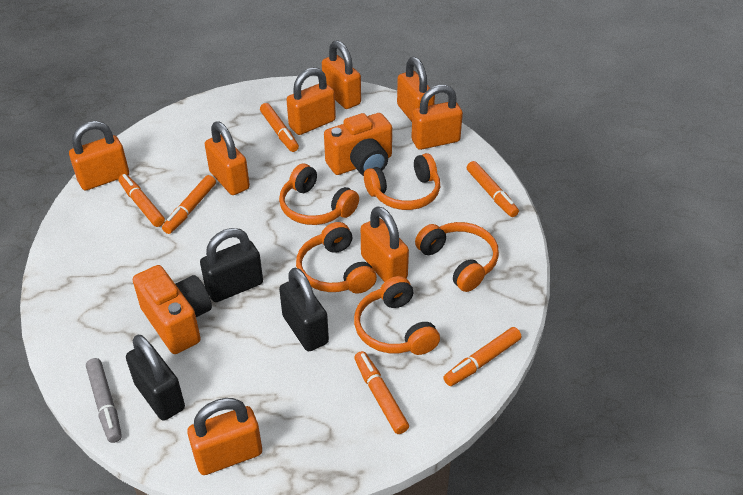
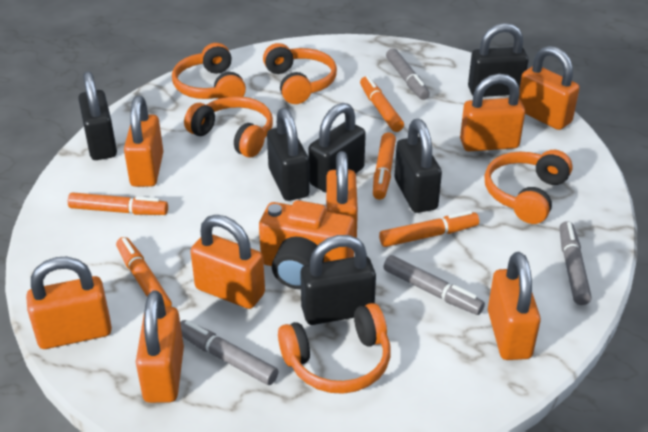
black padlock: 3 -> 6
grey marker: 1 -> 4
orange camera: 2 -> 1
orange marker: 6 -> 5

